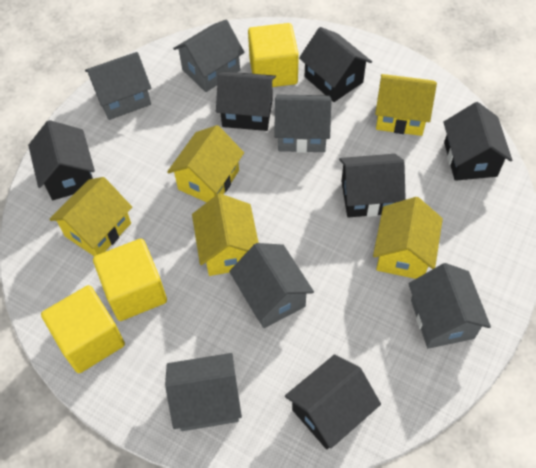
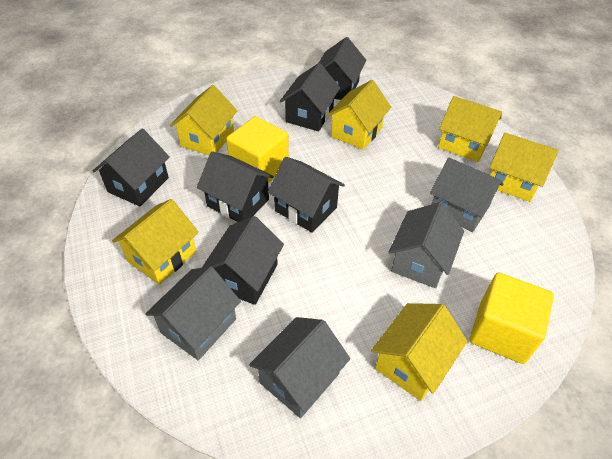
grey house: 6 -> 4
yellow cube: 3 -> 2
yellow house: 5 -> 6

